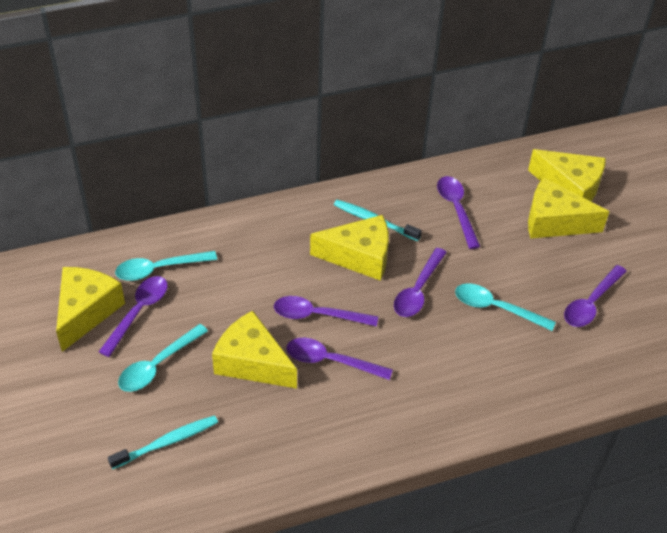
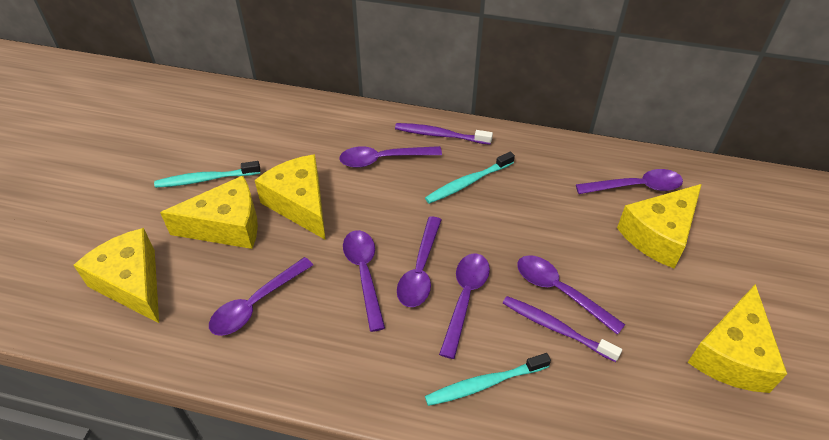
purple spoon: 6 -> 7
purple toothbrush: 0 -> 2
turquoise spoon: 3 -> 0
turquoise toothbrush: 2 -> 3

